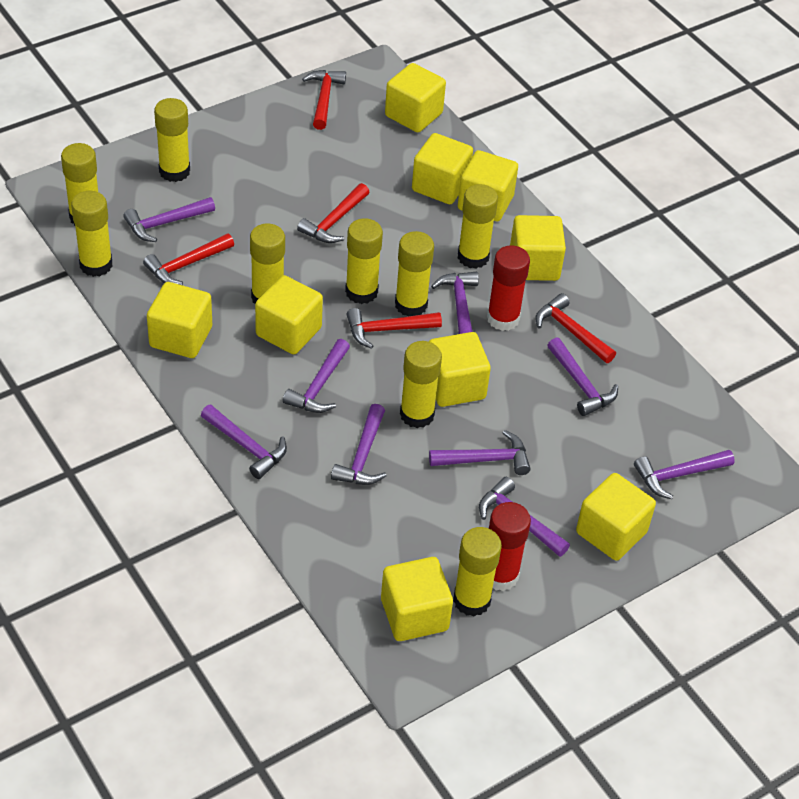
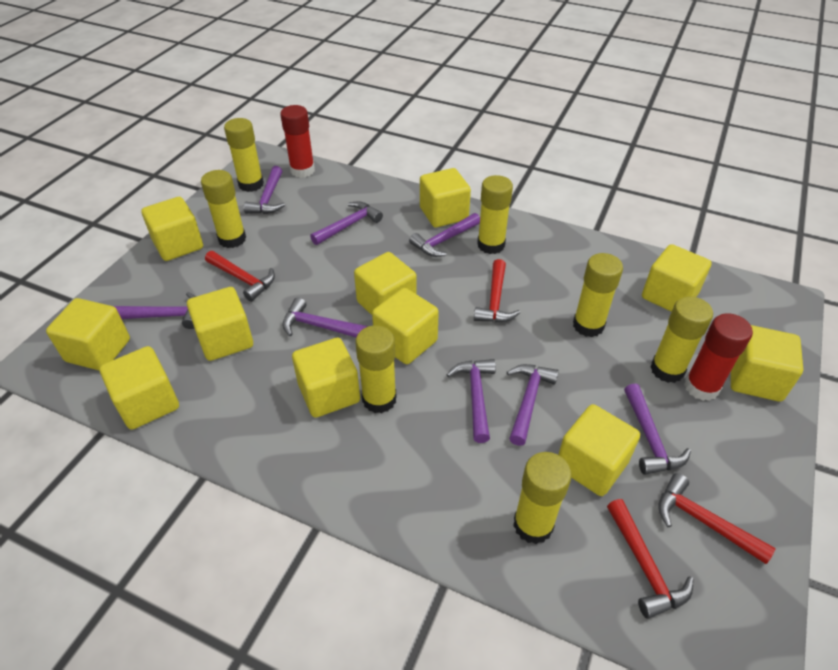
purple hammer: 9 -> 8
red hammer: 5 -> 4
yellow cube: 9 -> 11
yellow glue stick: 9 -> 7

